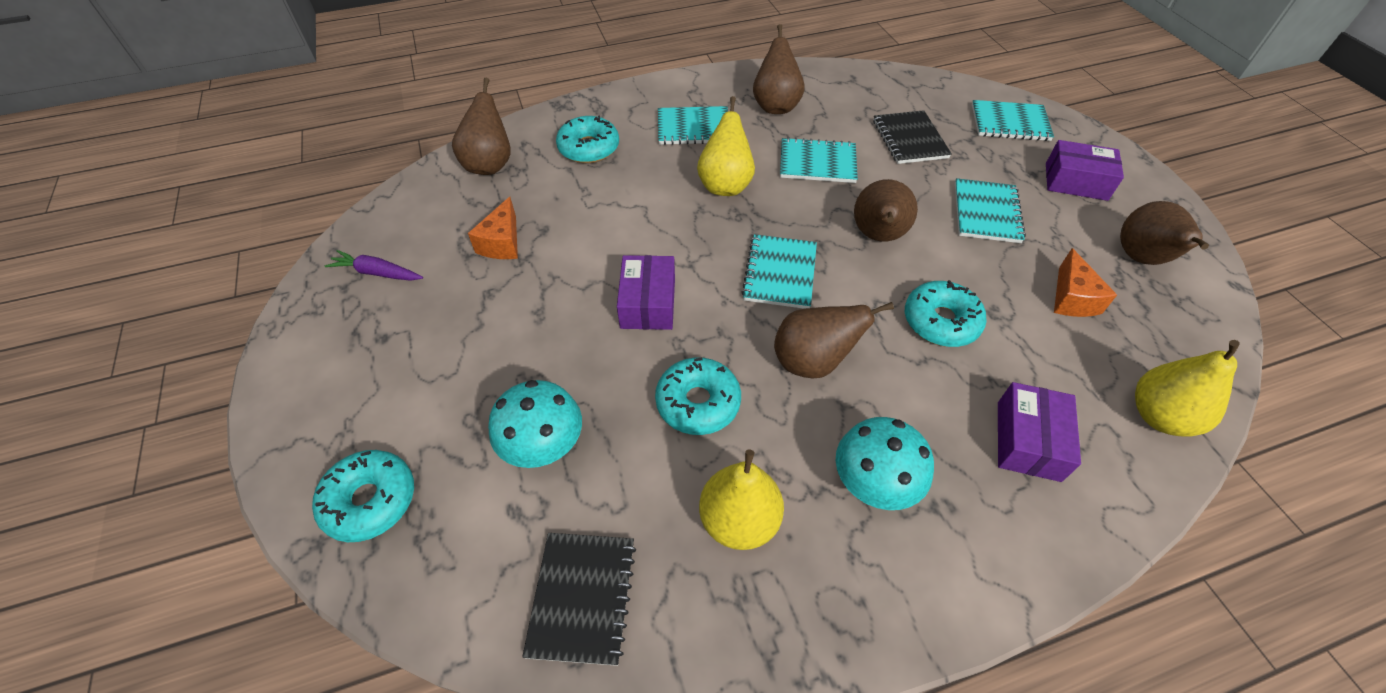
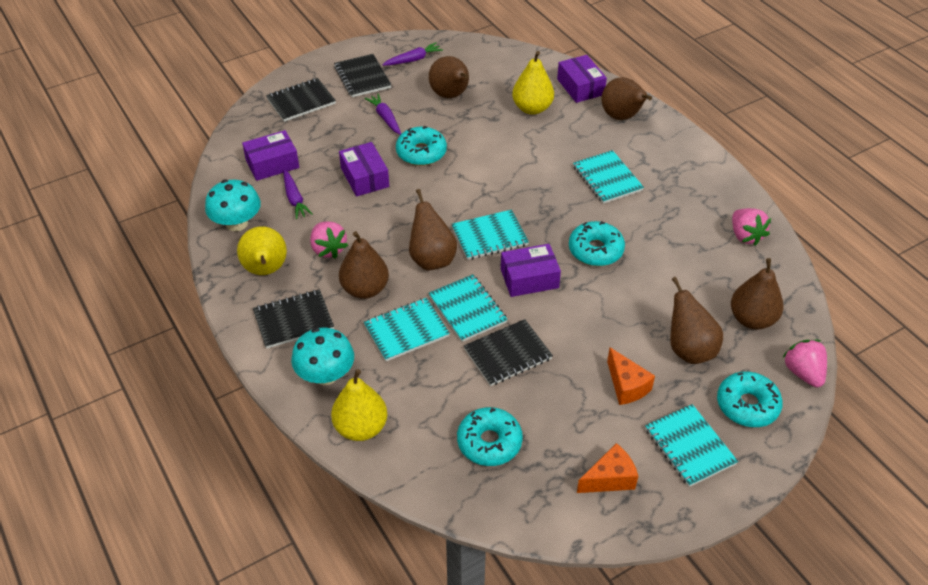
black notebook: 2 -> 4
brown pear: 5 -> 6
pink strawberry: 0 -> 3
purple box: 3 -> 4
purple carrot: 1 -> 3

